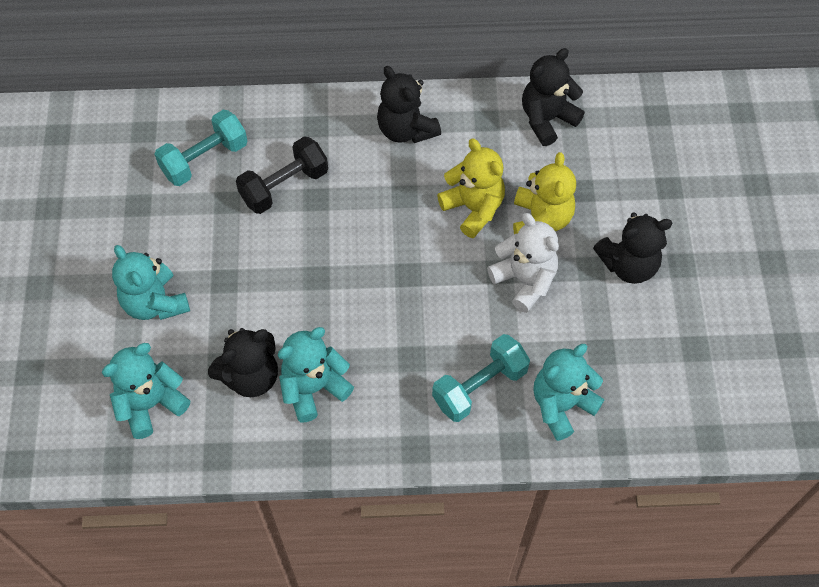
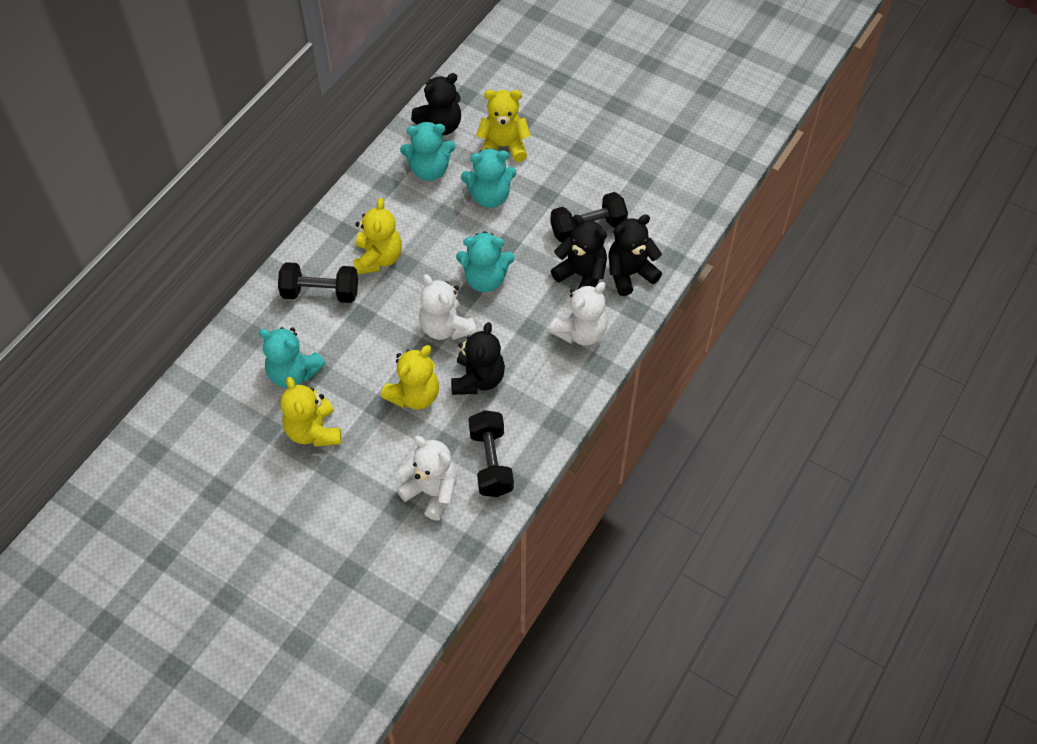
black dumbbell: 1 -> 3
turquoise dumbbell: 2 -> 0
white teddy bear: 1 -> 3
yellow teddy bear: 2 -> 4

